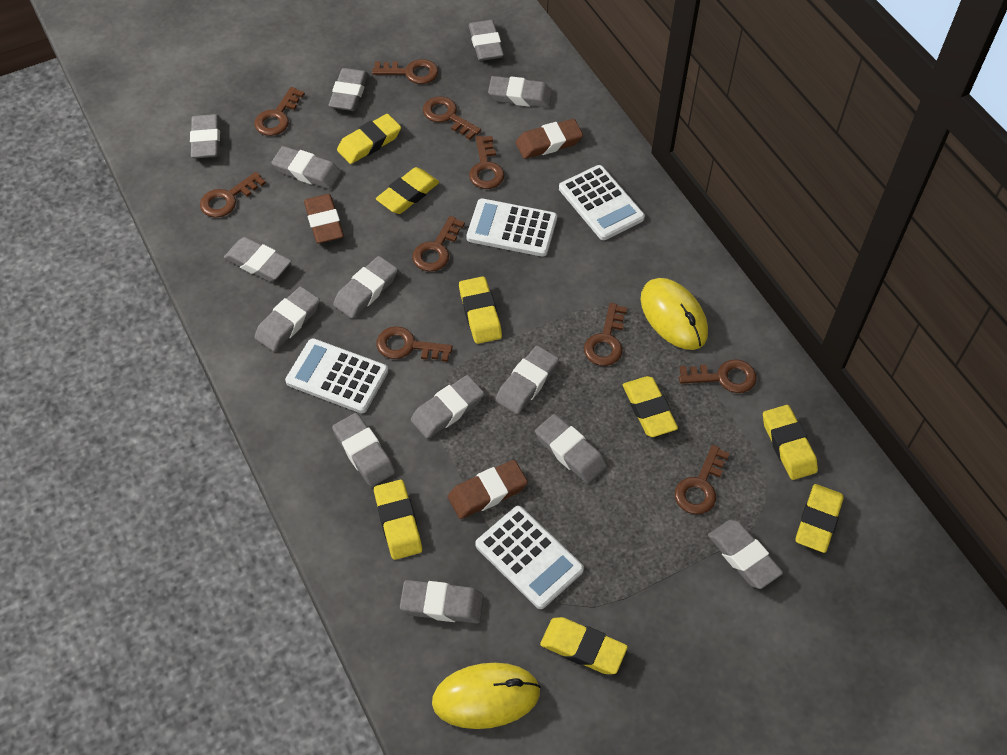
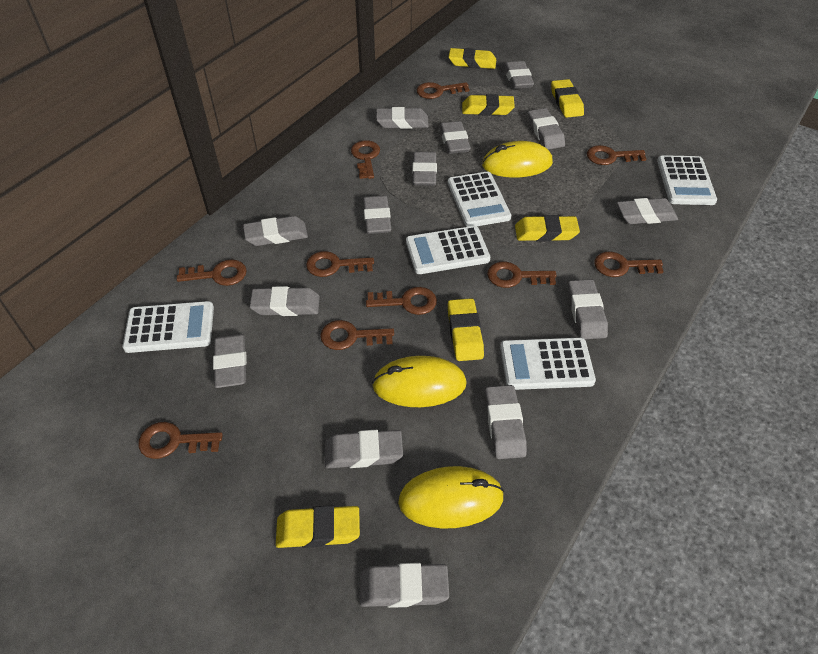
brown eraser: 3 -> 0
white calculator: 4 -> 5
yellow eraser: 8 -> 6
yellow mouse: 2 -> 3

